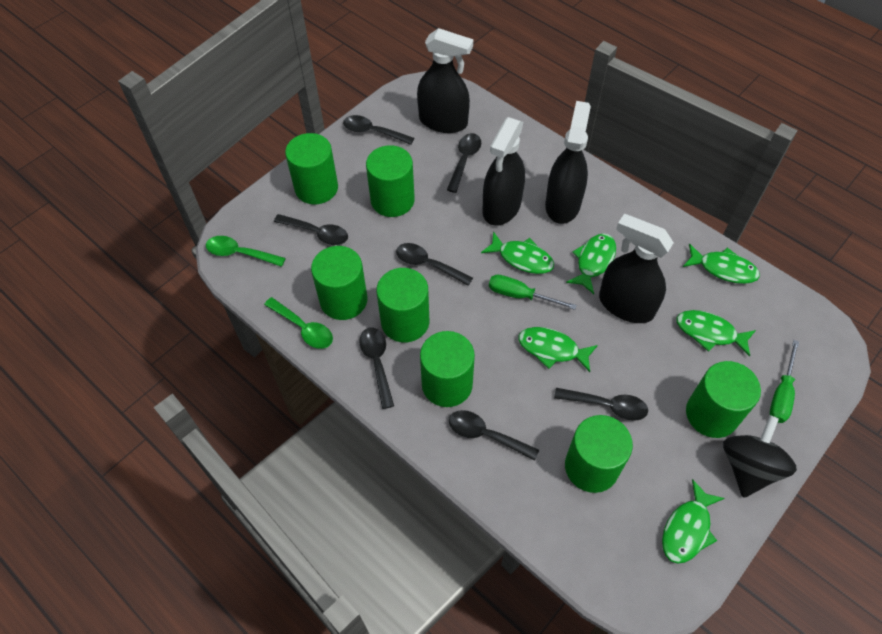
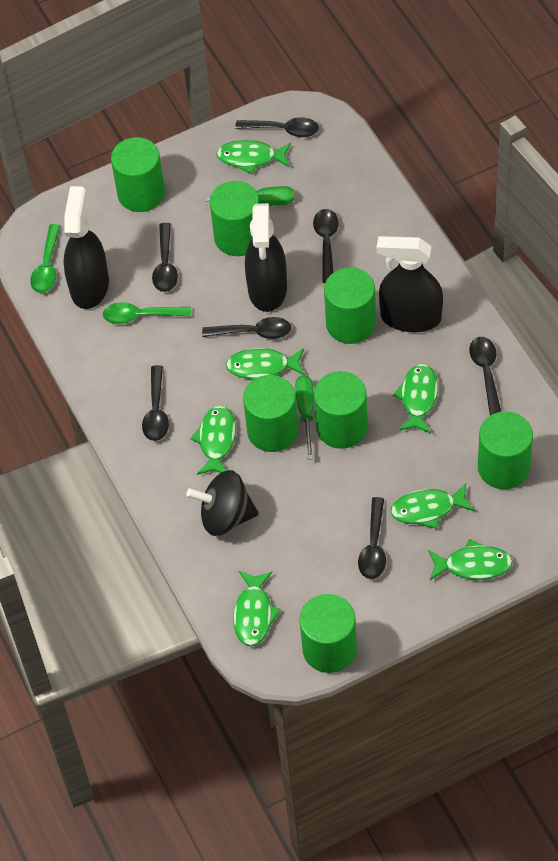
black spray bottle: 4 -> 3
green fish: 6 -> 7

